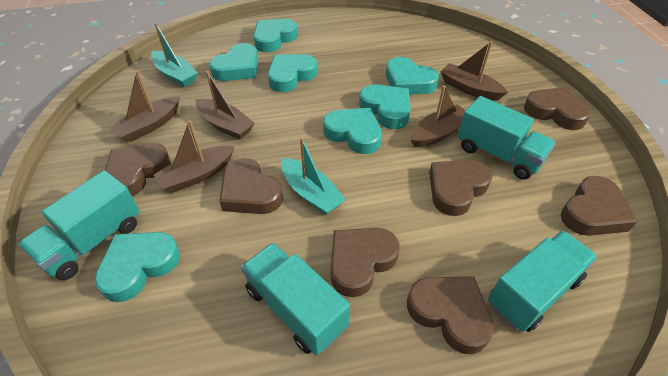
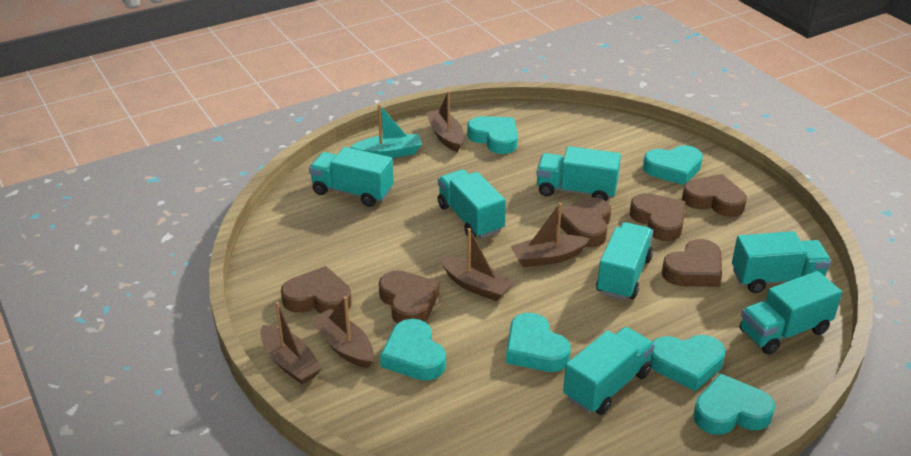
brown heart: 7 -> 6
turquoise boat: 2 -> 1
turquoise heart: 7 -> 6
turquoise truck: 4 -> 7

